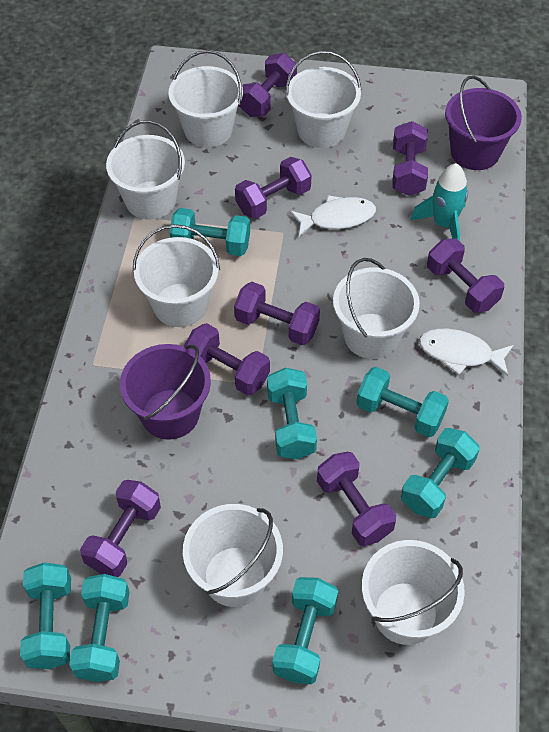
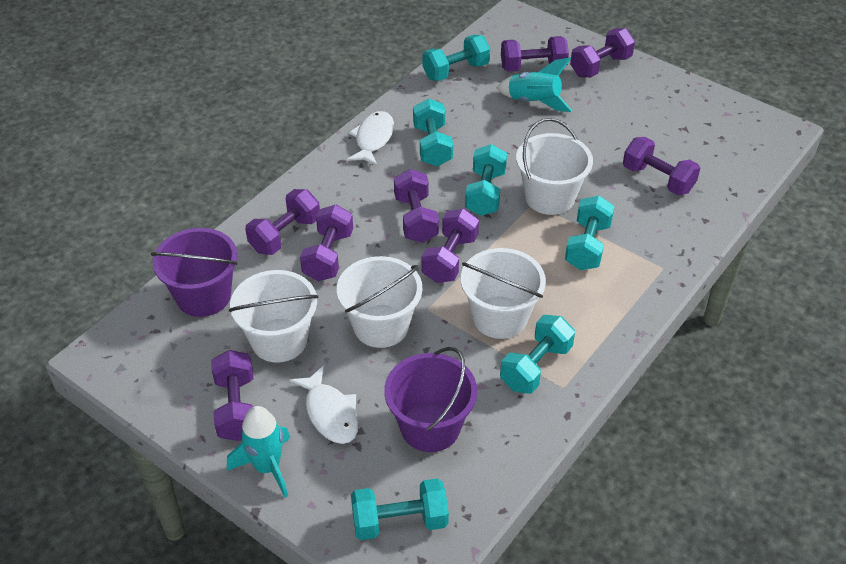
turquoise dumbbell: 7 -> 6
turquoise rocket: 1 -> 2
white bucket: 7 -> 4

